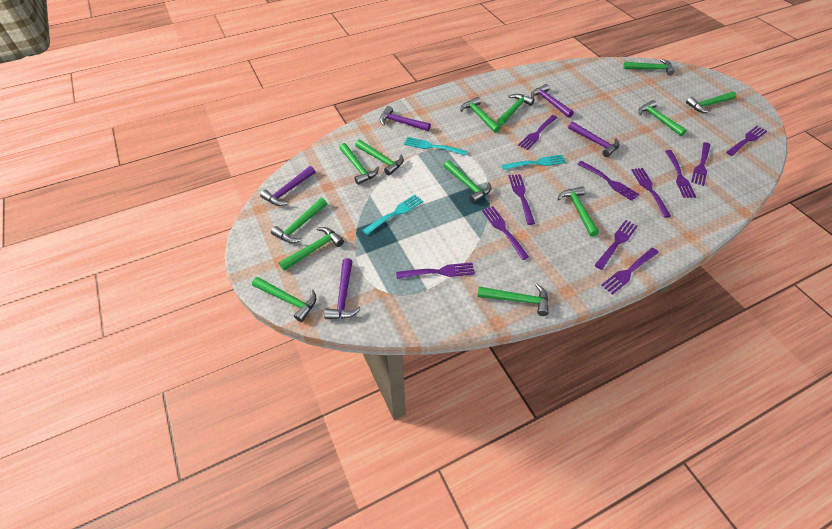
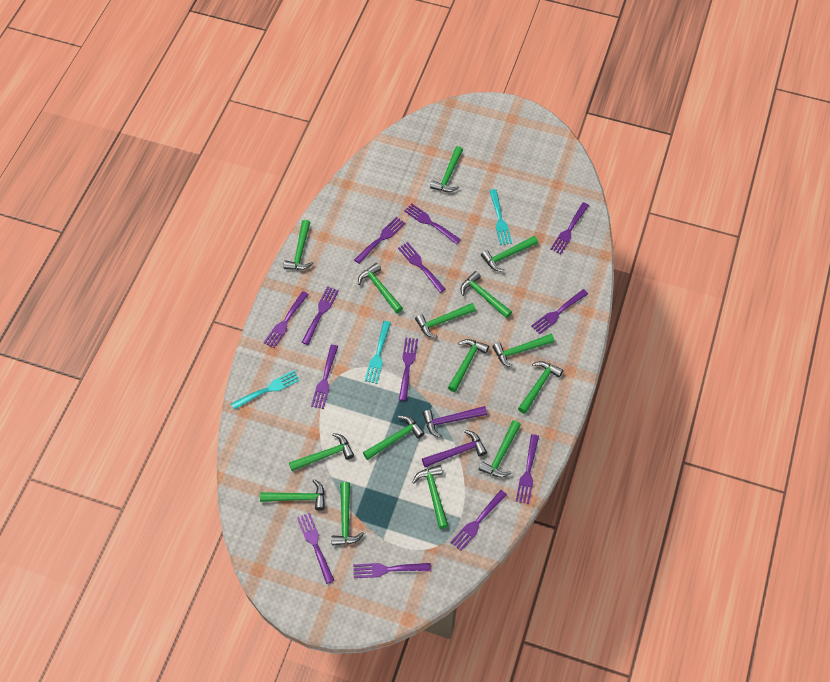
green hammer: 13 -> 15
purple fork: 11 -> 13
purple hammer: 5 -> 2

